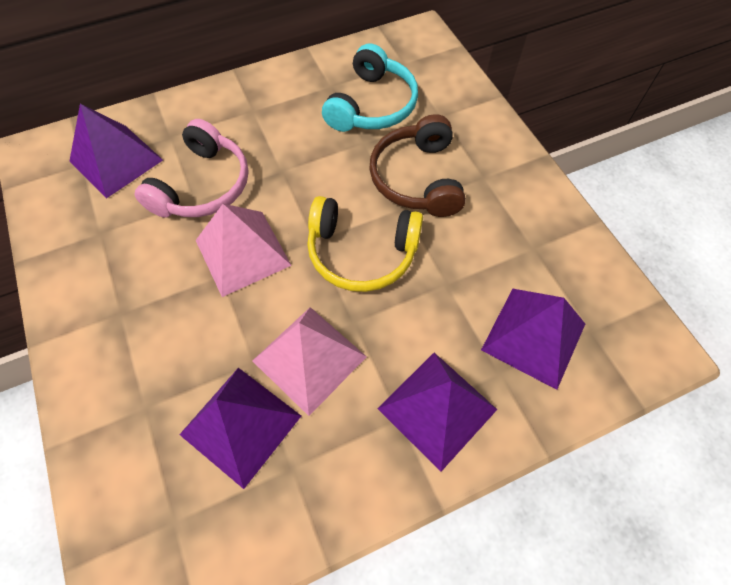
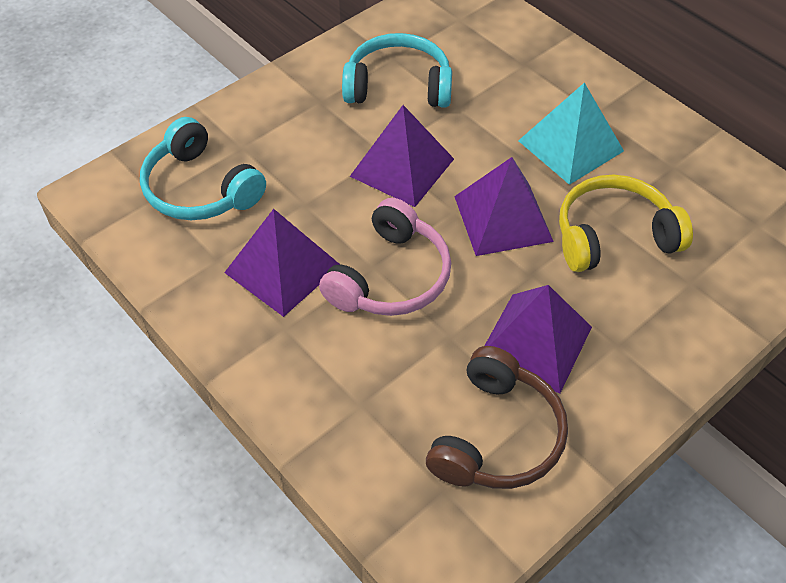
pink pyramid: 2 -> 0
turquoise headphones: 1 -> 2
turquoise pyramid: 0 -> 1

